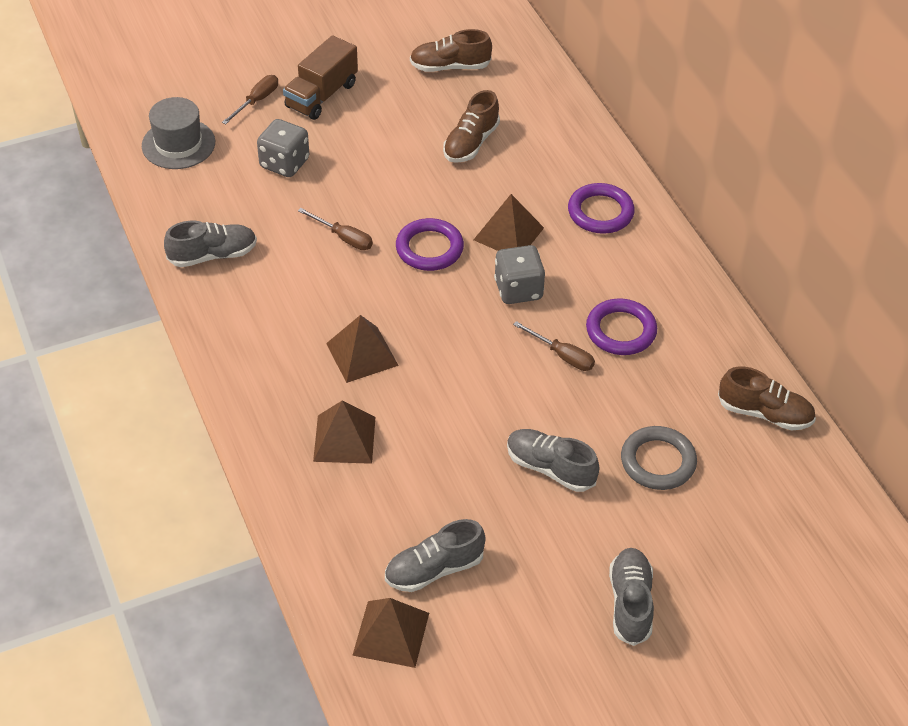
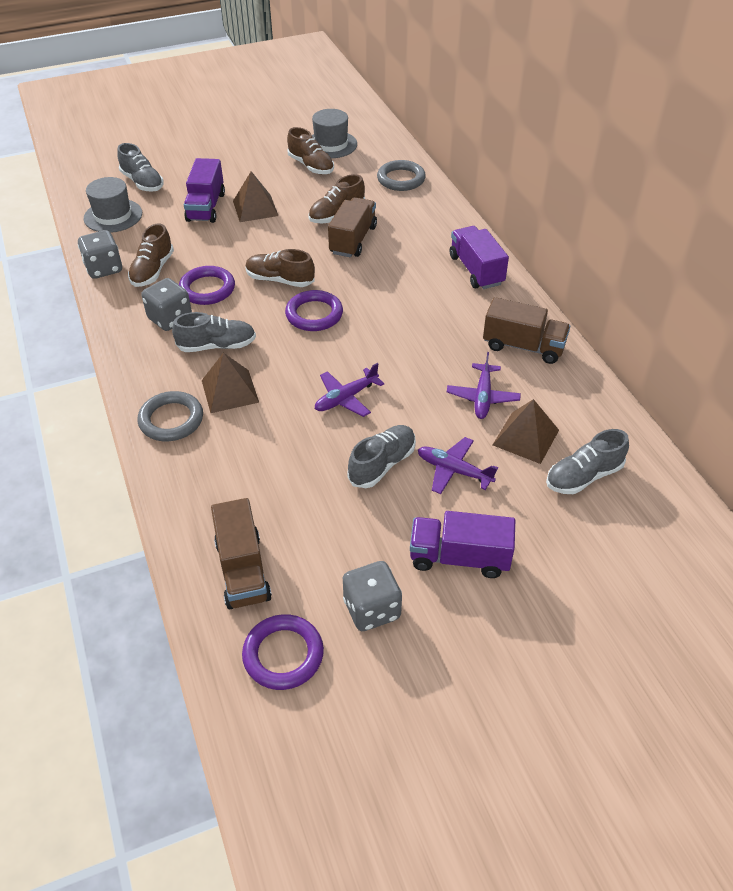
brown pyramid: 4 -> 3
brown screwdriver: 3 -> 0
brown shoe: 3 -> 4
brown truck: 1 -> 3
grey dice: 2 -> 3
grey hat: 1 -> 2
grey ring: 1 -> 2
purple plane: 0 -> 3
purple truck: 0 -> 3

